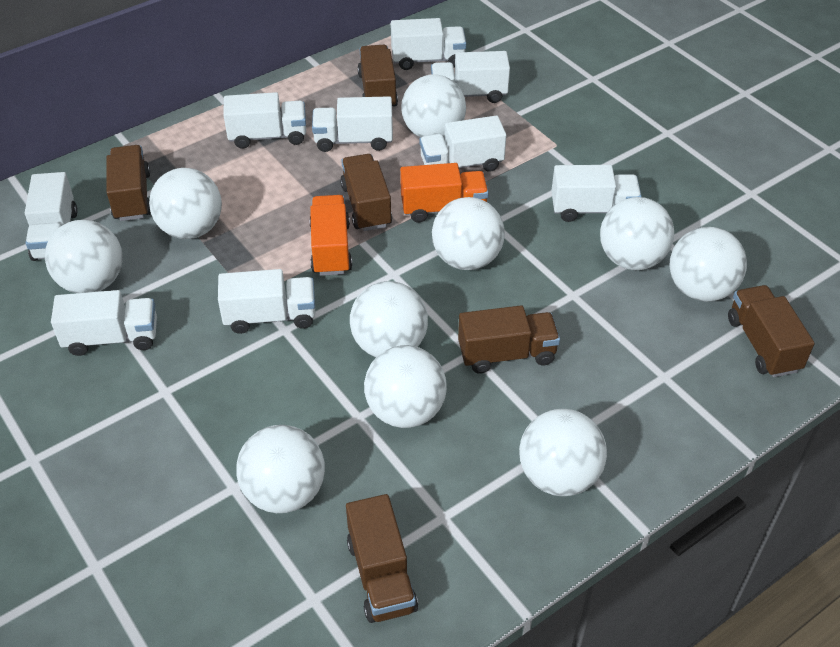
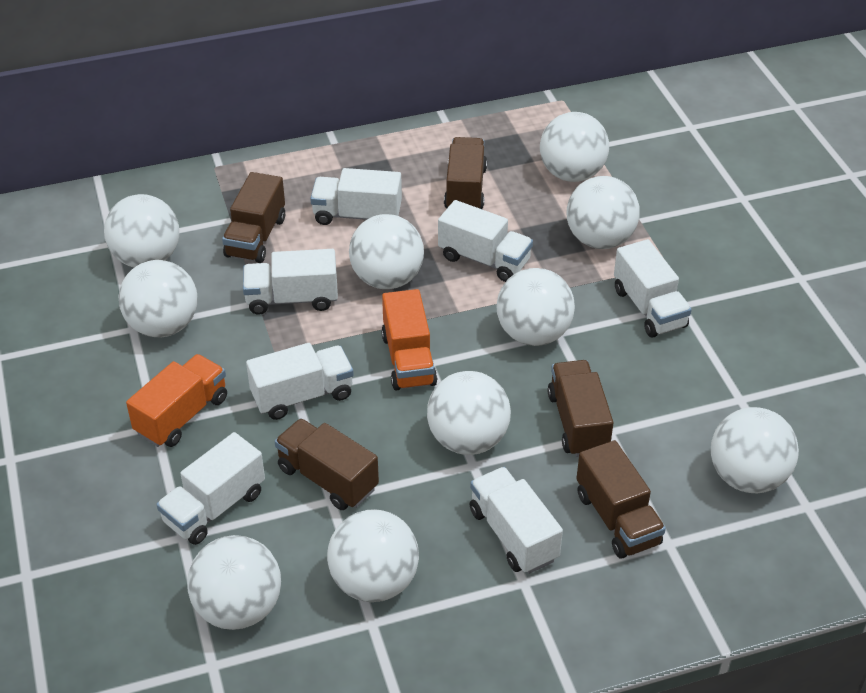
brown truck: 6 -> 5
white truck: 9 -> 7

